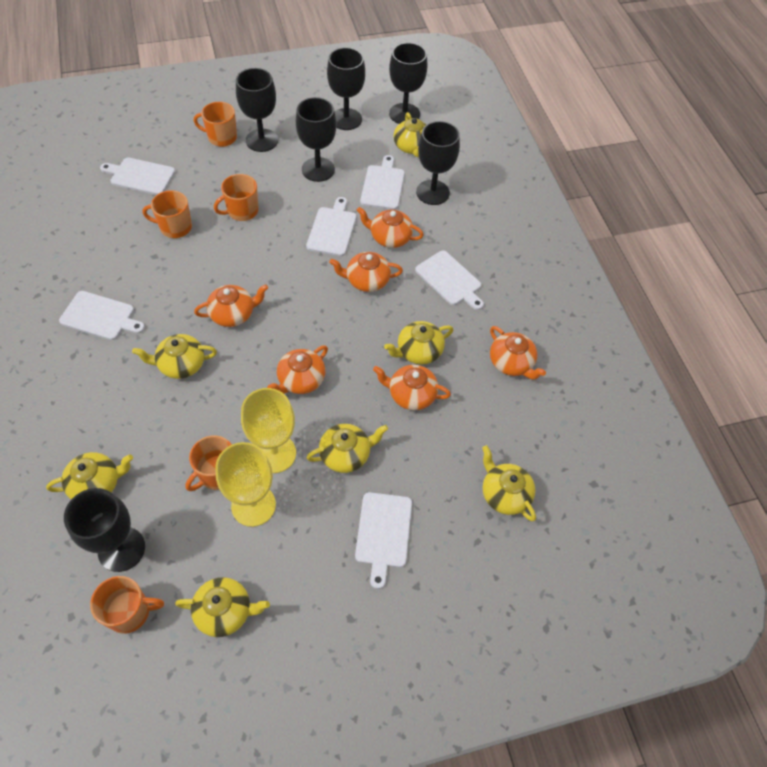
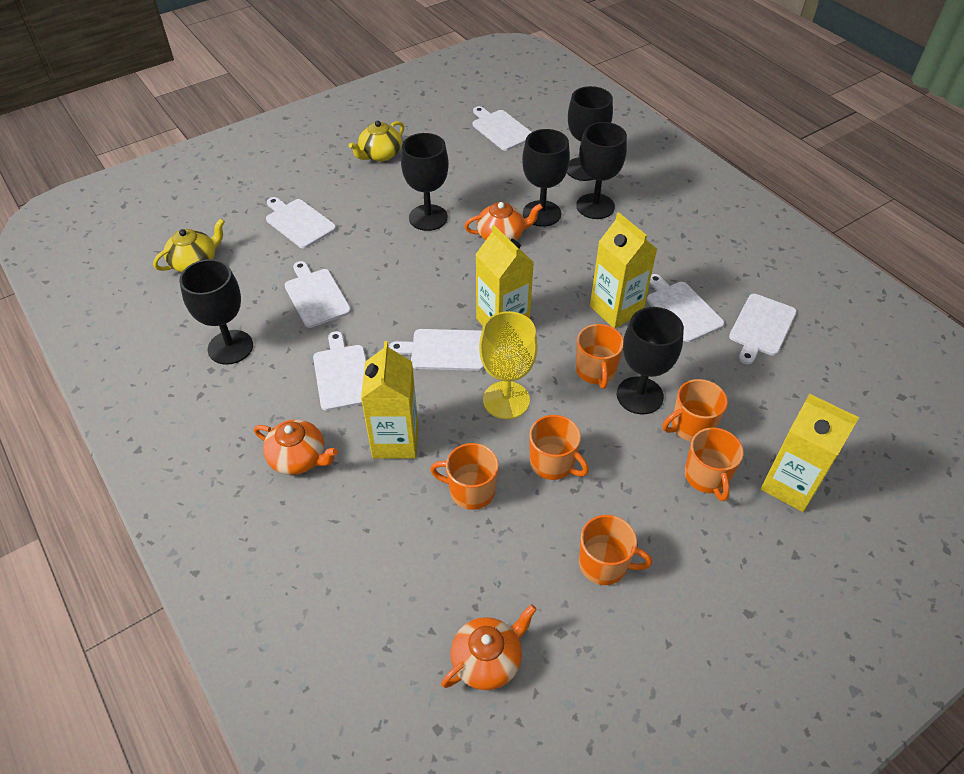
orange mug: 5 -> 6
orange teapot: 6 -> 3
white cutting board: 6 -> 7
yellow carton: 0 -> 4
yellow goblet: 2 -> 1
yellow teapot: 7 -> 2

